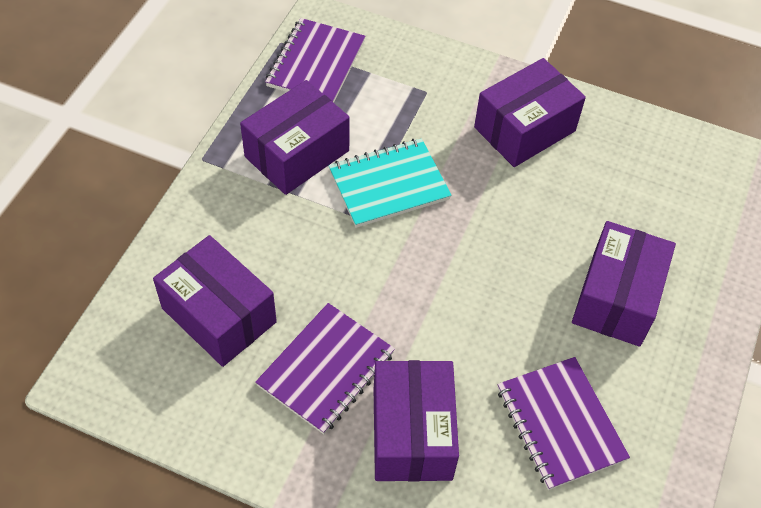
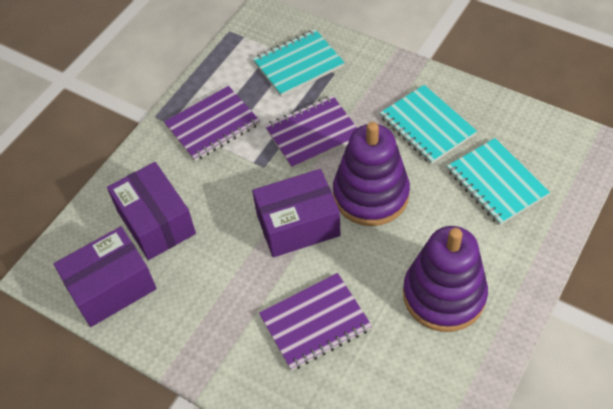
purple box: 5 -> 3
purple stacking toy: 0 -> 2
turquoise notebook: 1 -> 3

